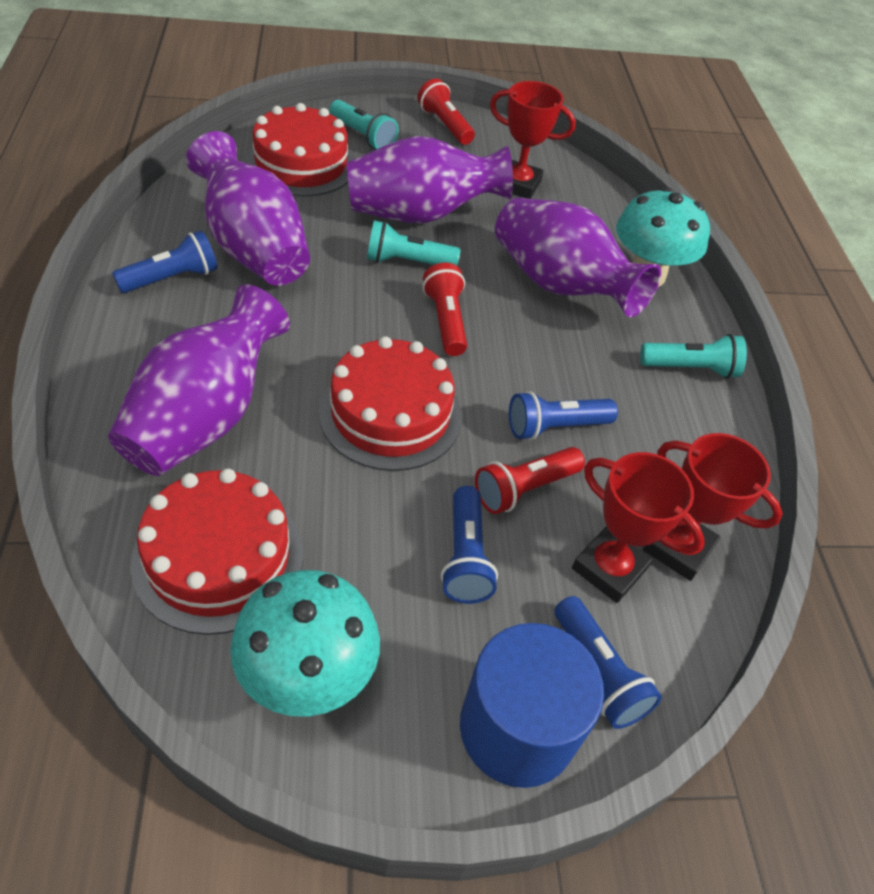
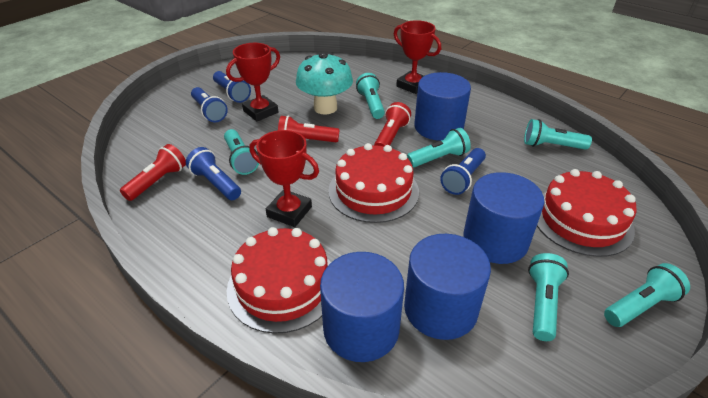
blue cylinder: 1 -> 4
purple vase: 4 -> 0
turquoise flashlight: 3 -> 6
turquoise mushroom: 2 -> 1

